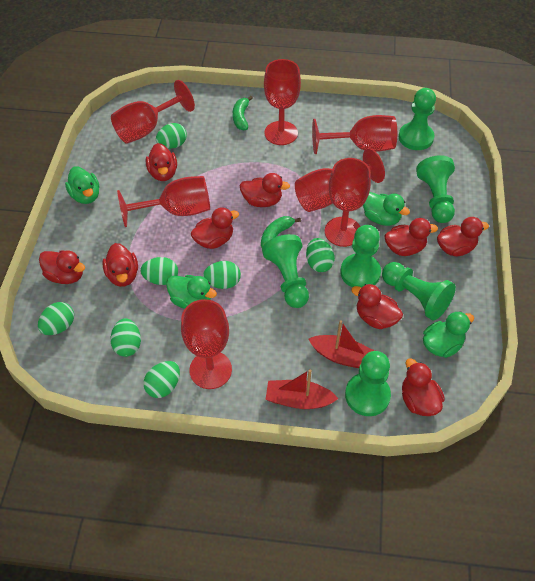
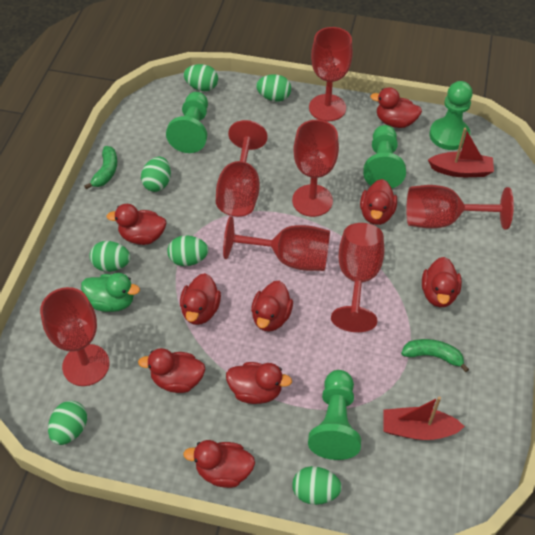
green duck: 4 -> 1
green pawn: 6 -> 4

